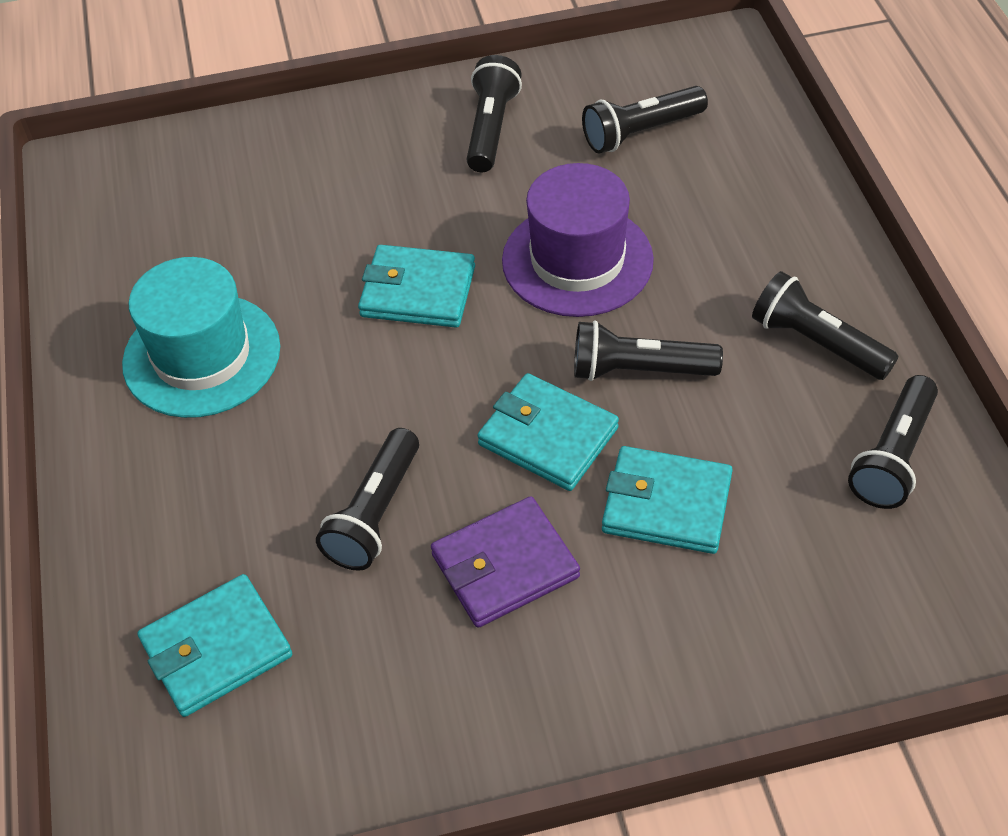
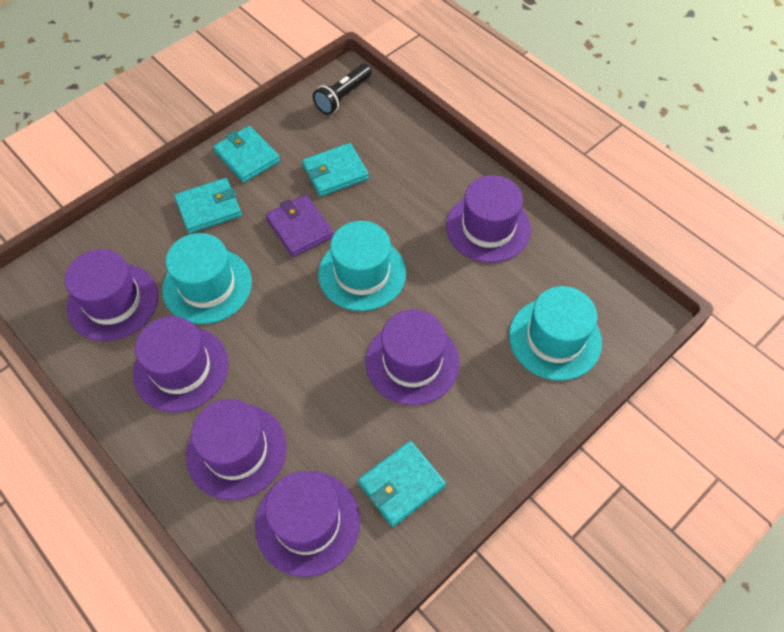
black flashlight: 6 -> 1
purple hat: 1 -> 6
turquoise hat: 1 -> 3

